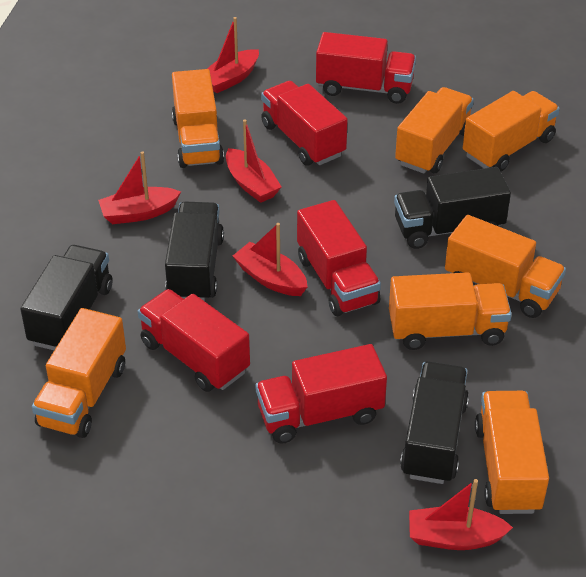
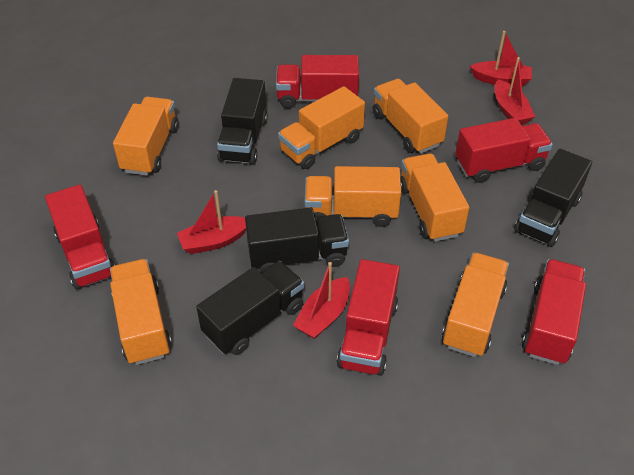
red boat: 5 -> 4

